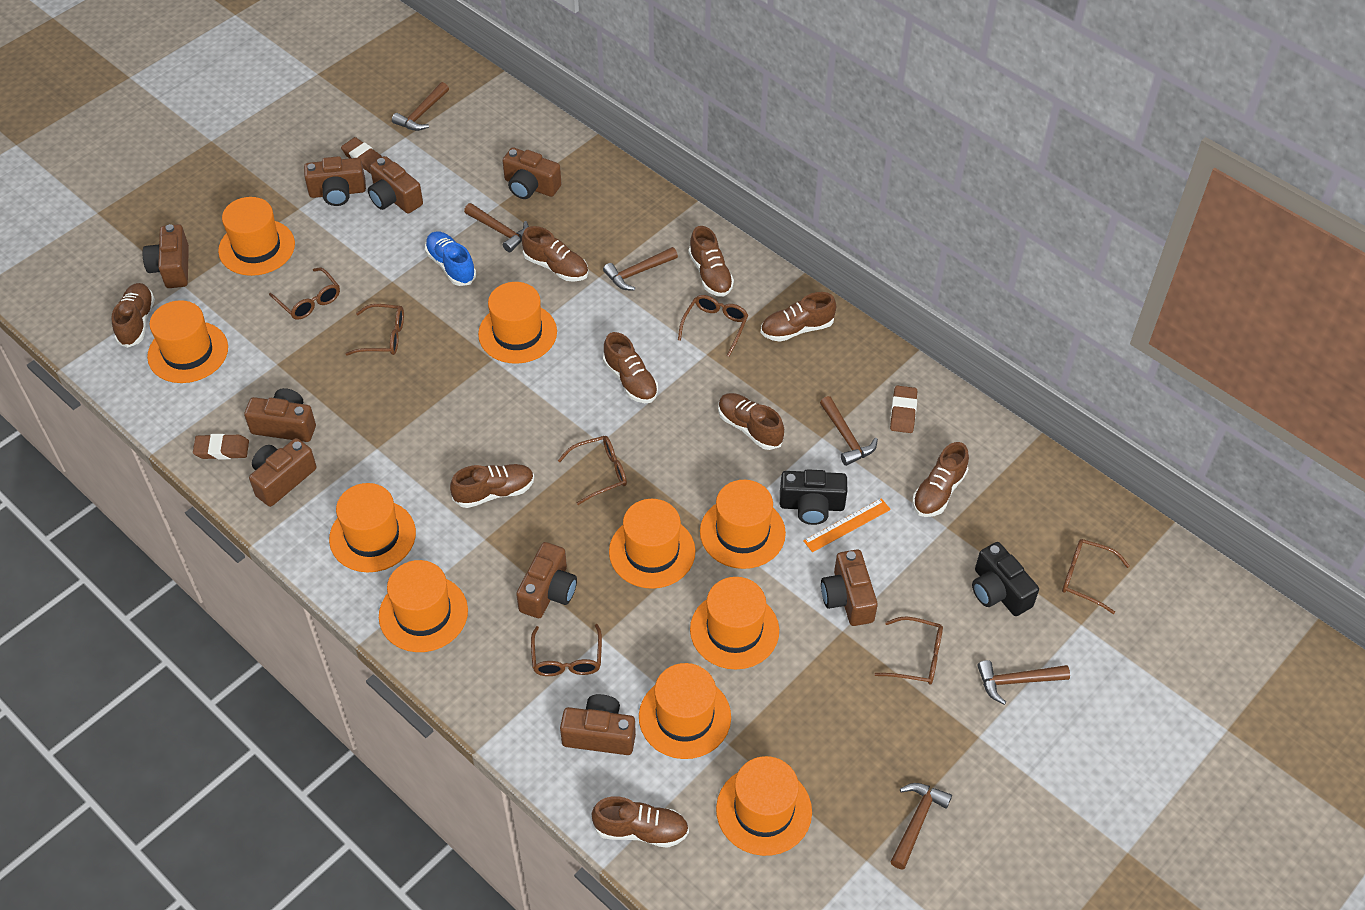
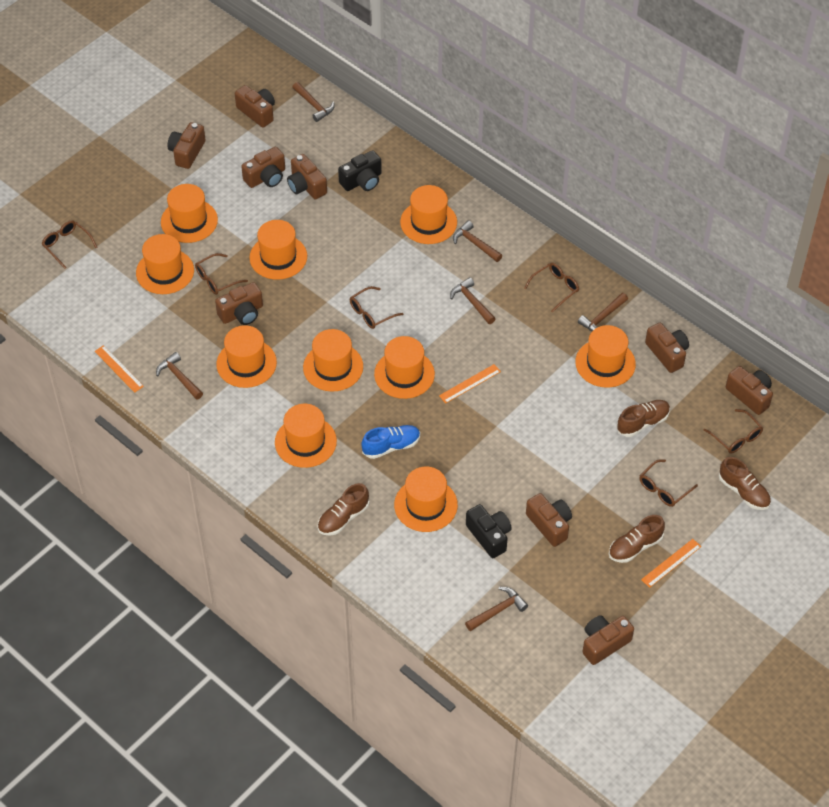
brown eraser: 3 -> 0
brown glasses: 7 -> 6
brown shoe: 9 -> 4
orange ruler: 1 -> 3

